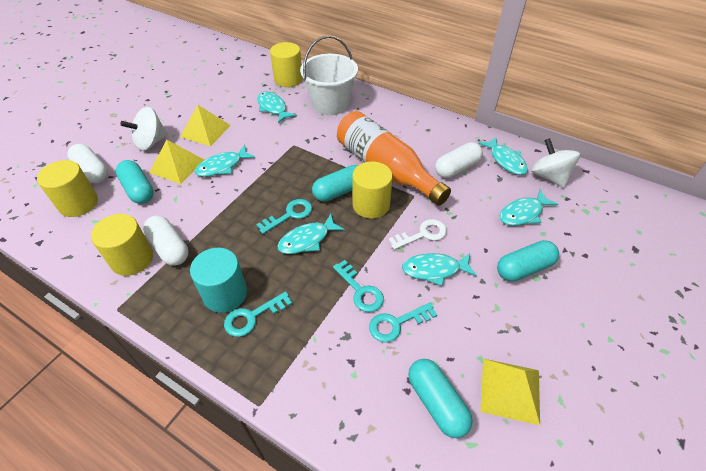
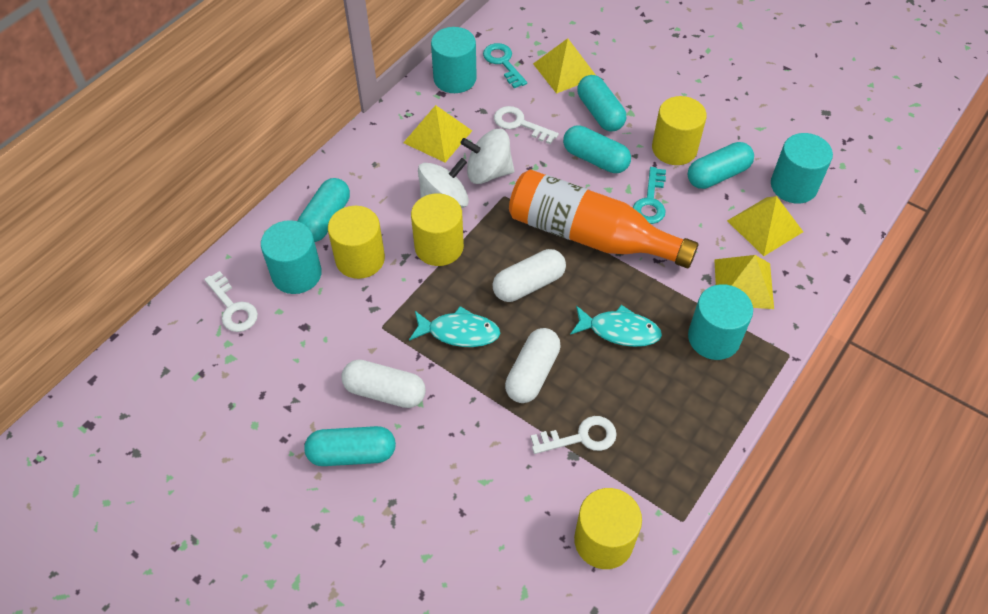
turquoise capsule: 4 -> 5
turquoise cylinder: 1 -> 4
turquoise fish: 6 -> 2
turquoise key: 4 -> 2
white bucket: 1 -> 0
white key: 1 -> 3
yellow pyramid: 3 -> 4

